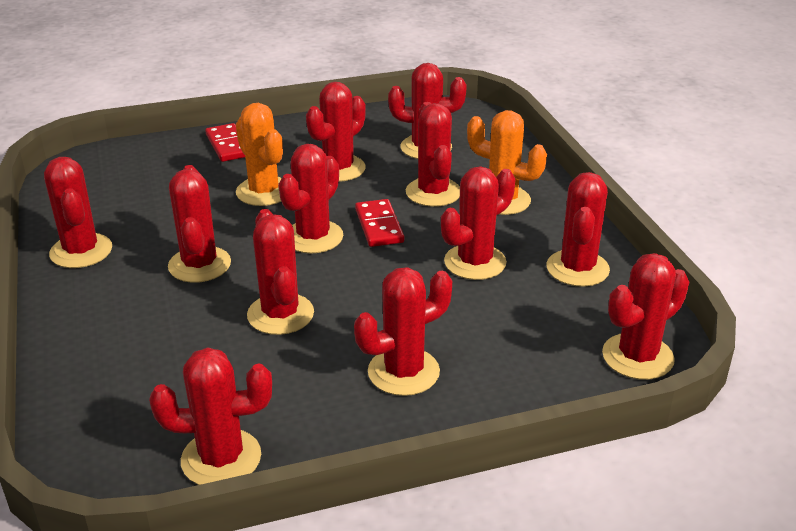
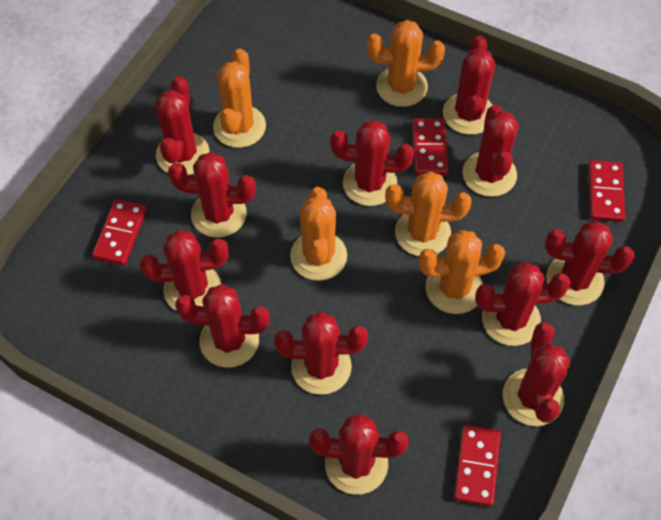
orange cactus: 2 -> 5
red domino: 2 -> 4

